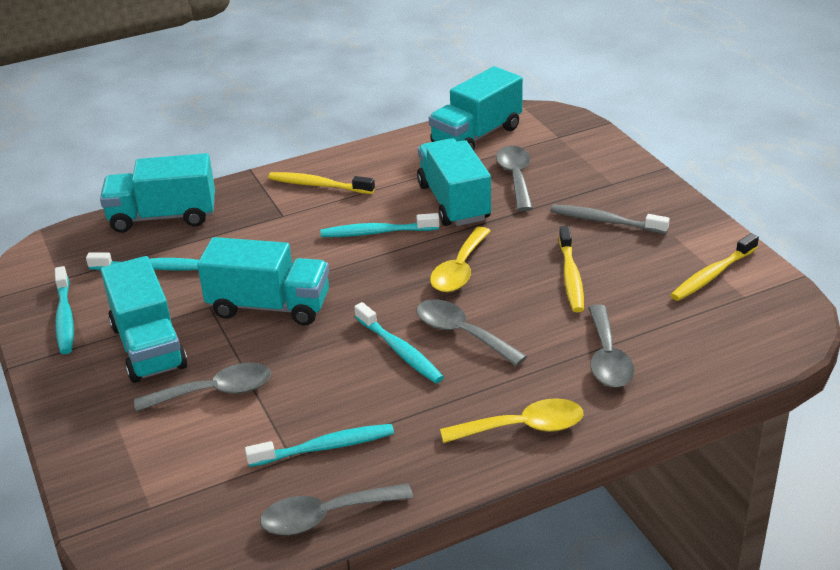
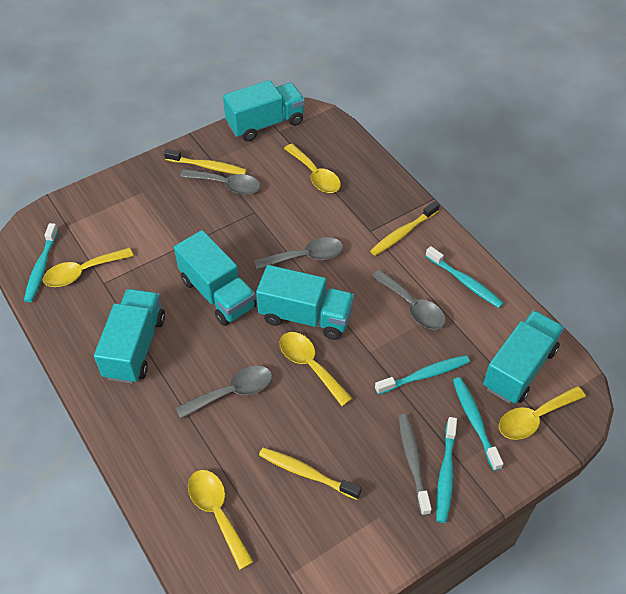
grey spoon: 5 -> 4
yellow spoon: 2 -> 5

